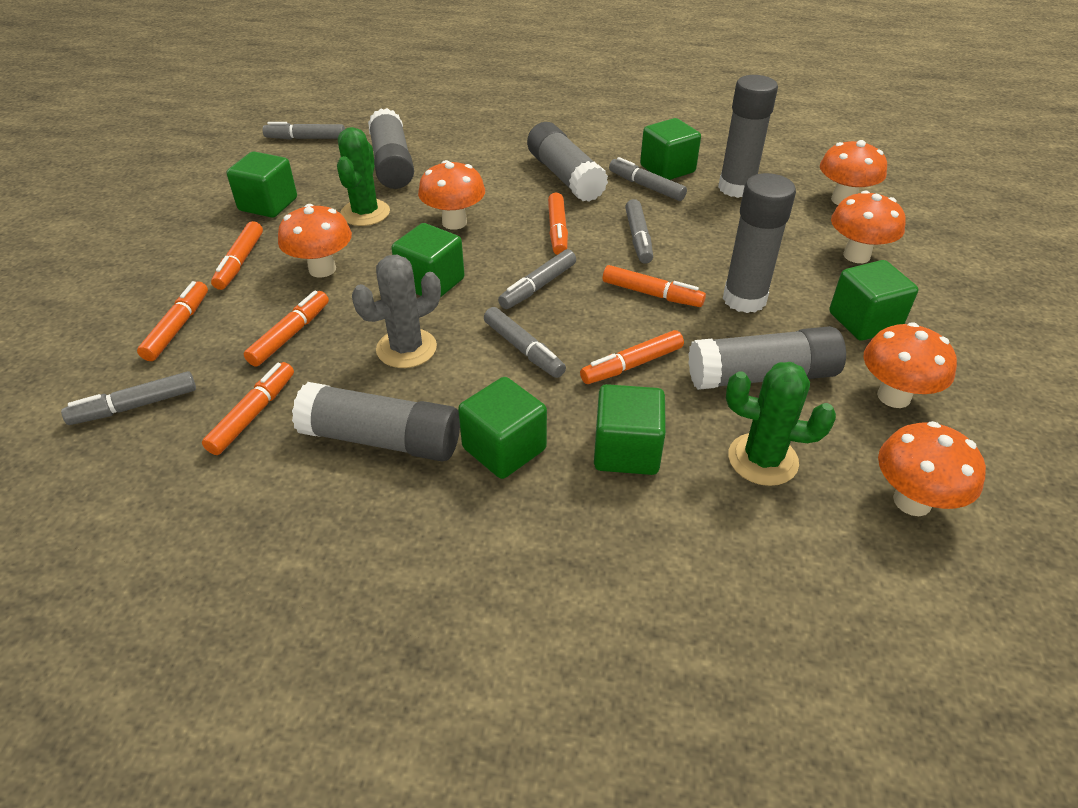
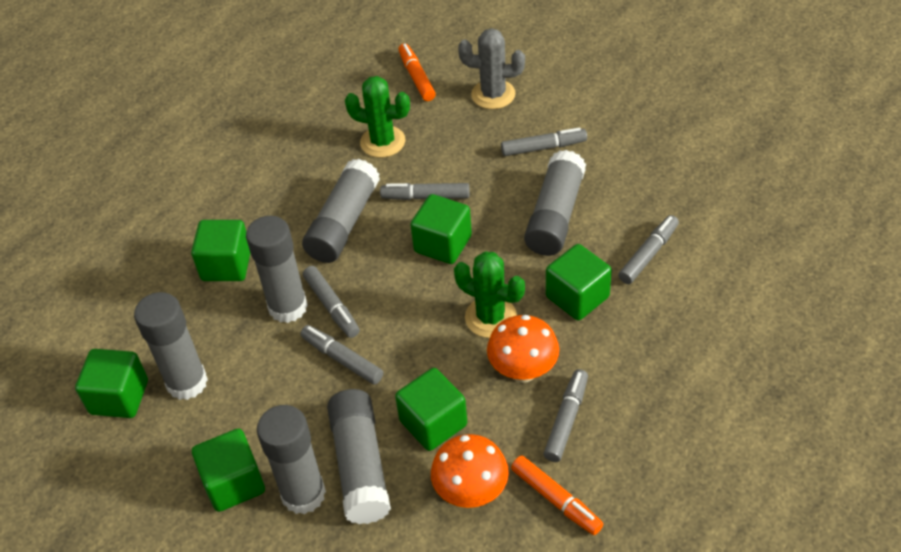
orange marker: 7 -> 2
orange mushroom: 6 -> 2

